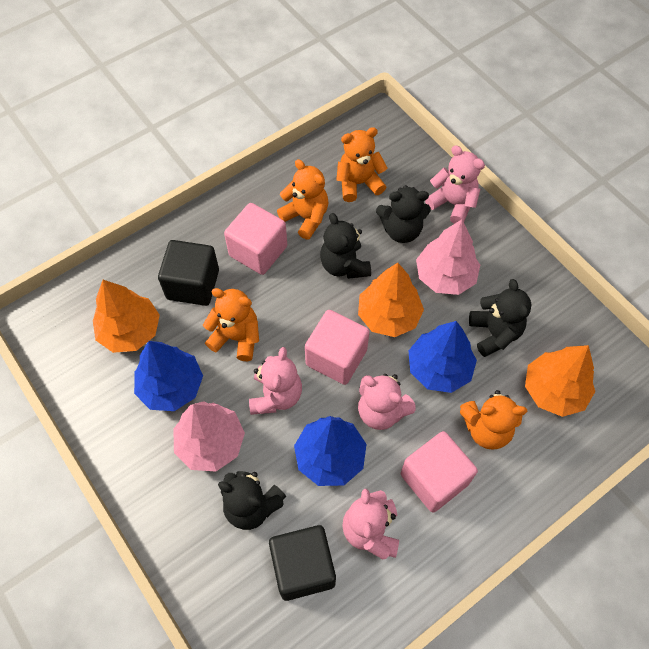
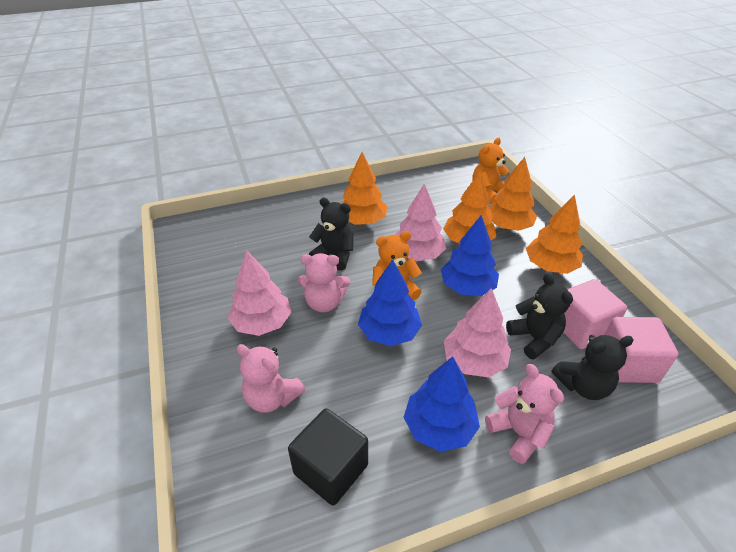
black cube: 2 -> 1
black teddy bear: 4 -> 3
orange teddy bear: 4 -> 2
orange tree: 3 -> 4
pink cube: 3 -> 2
pink teddy bear: 4 -> 3
pink tree: 2 -> 3

